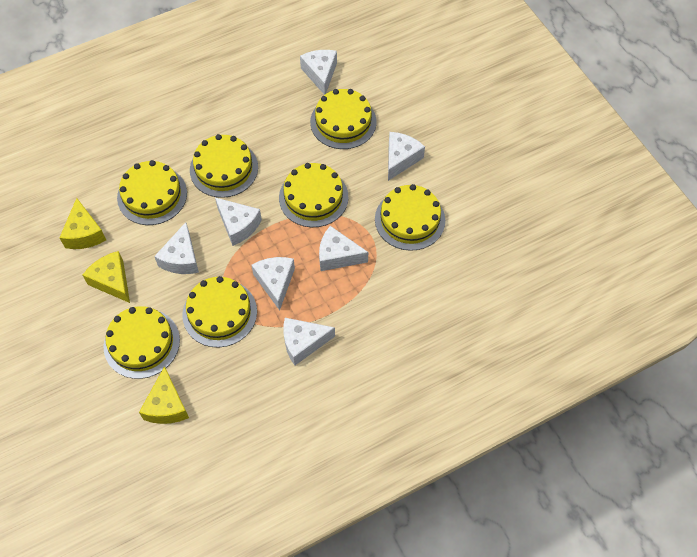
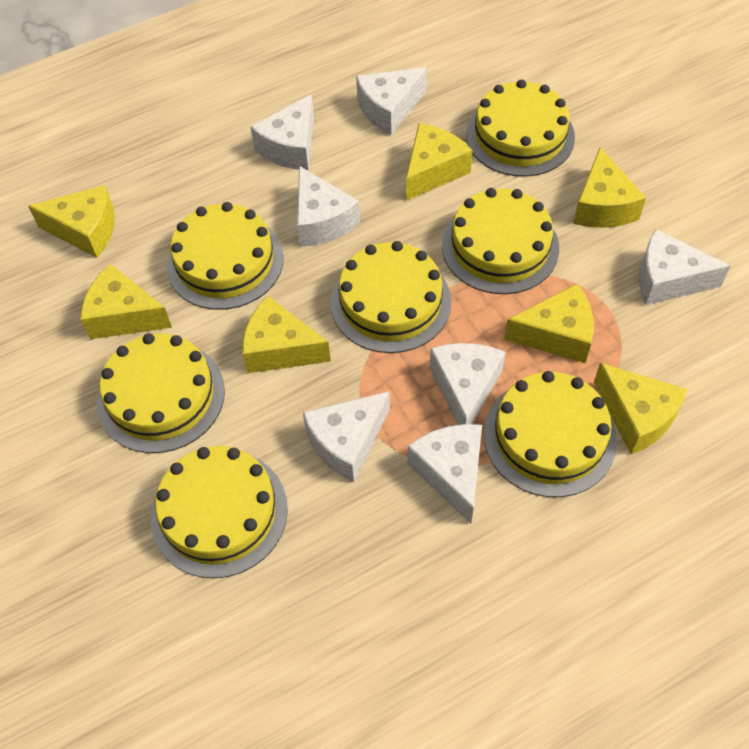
yellow cheese: 3 -> 7

